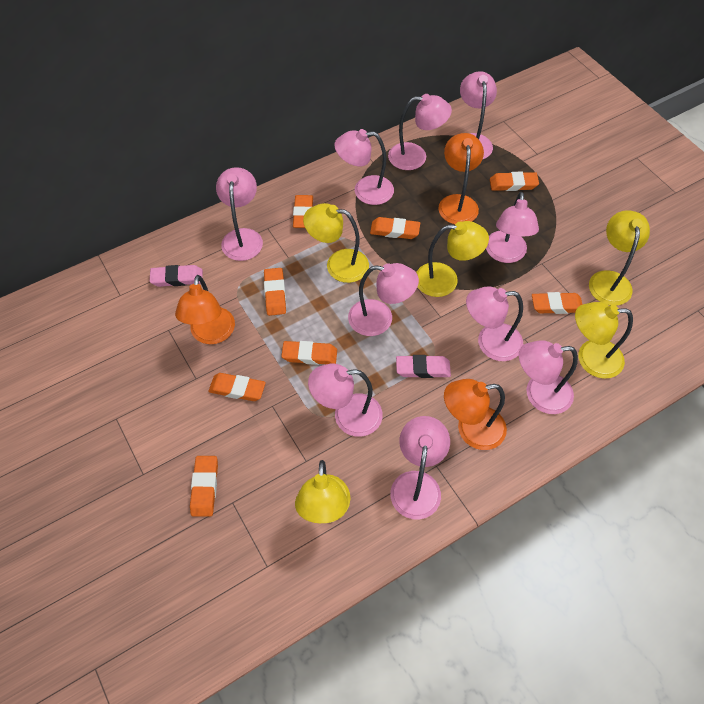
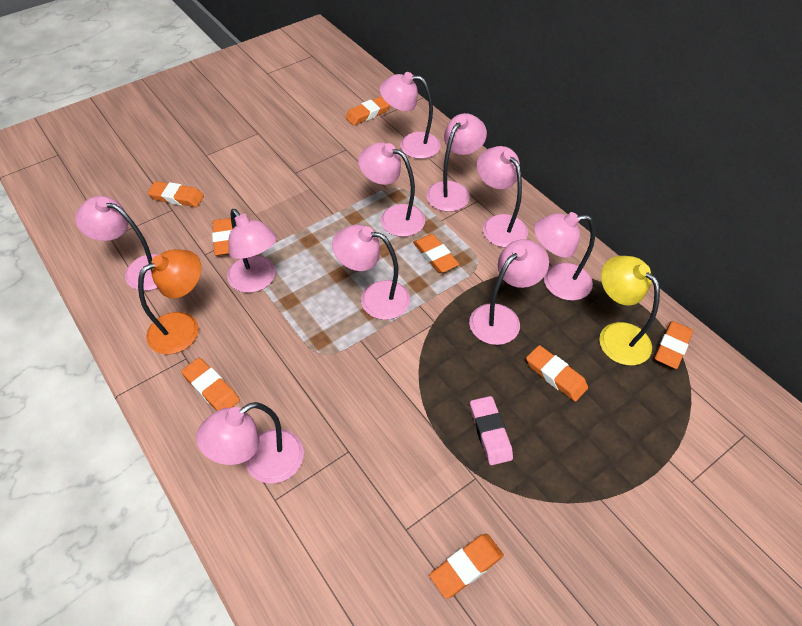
orange lamp: 3 -> 1
pink eraser: 2 -> 1
yellow lamp: 5 -> 1

